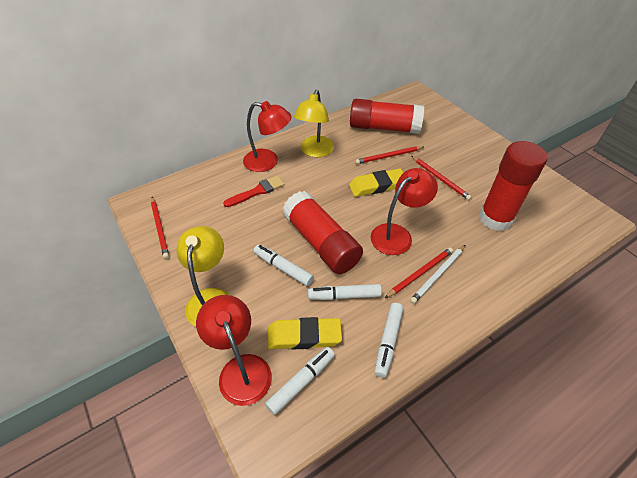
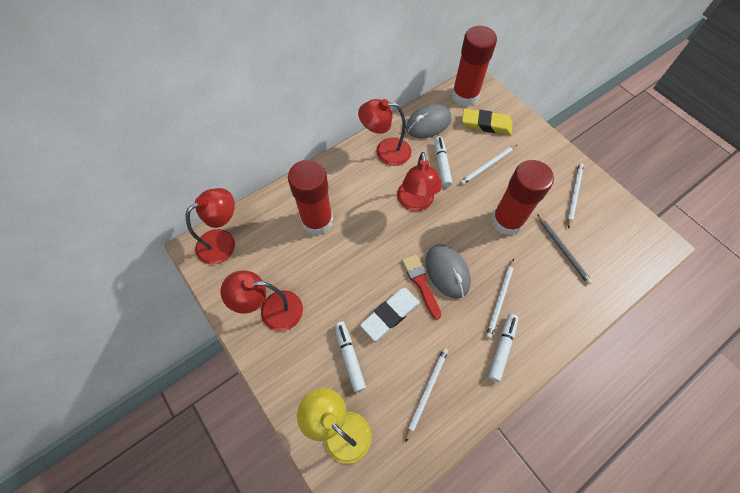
grey mouse: 0 -> 2
grey pencil: 0 -> 1
red lamp: 3 -> 4
red pencil: 4 -> 0
white eraser: 0 -> 1
white marker: 4 -> 3
white pencil: 1 -> 4
yellow eraser: 2 -> 1
yellow lamp: 2 -> 1

